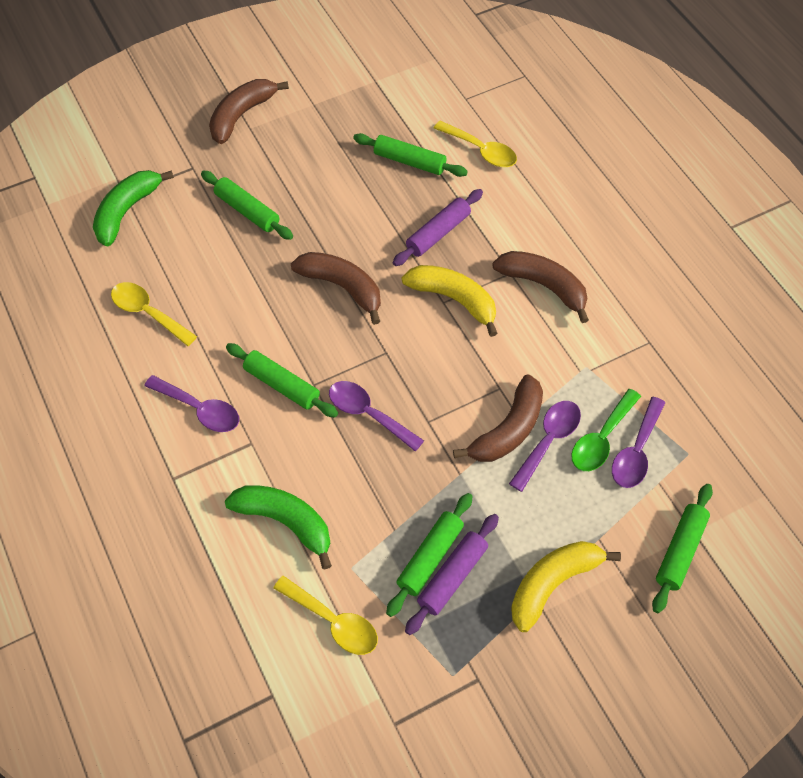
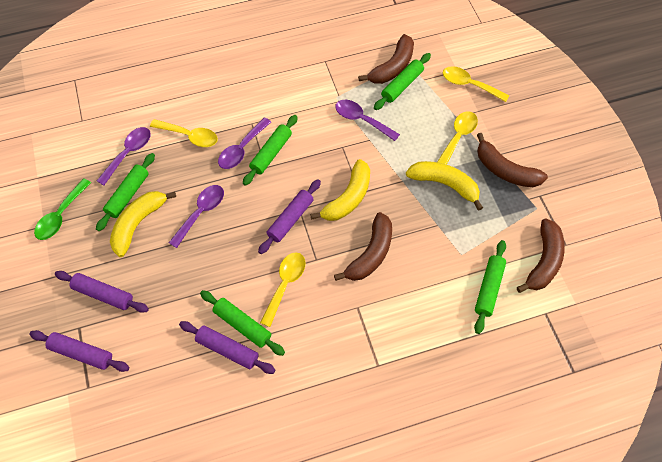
green banana: 2 -> 0
purple rolling pin: 2 -> 4
yellow banana: 2 -> 3
yellow spoon: 3 -> 4

